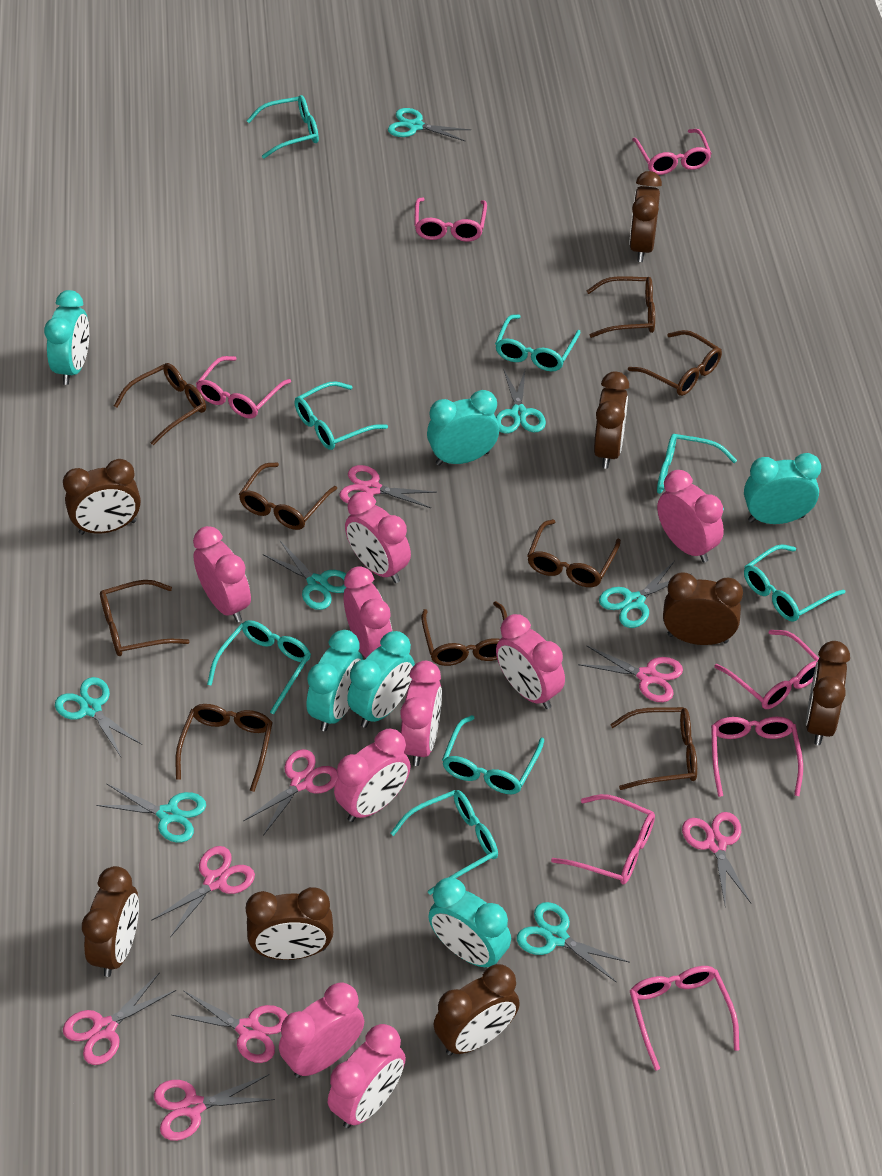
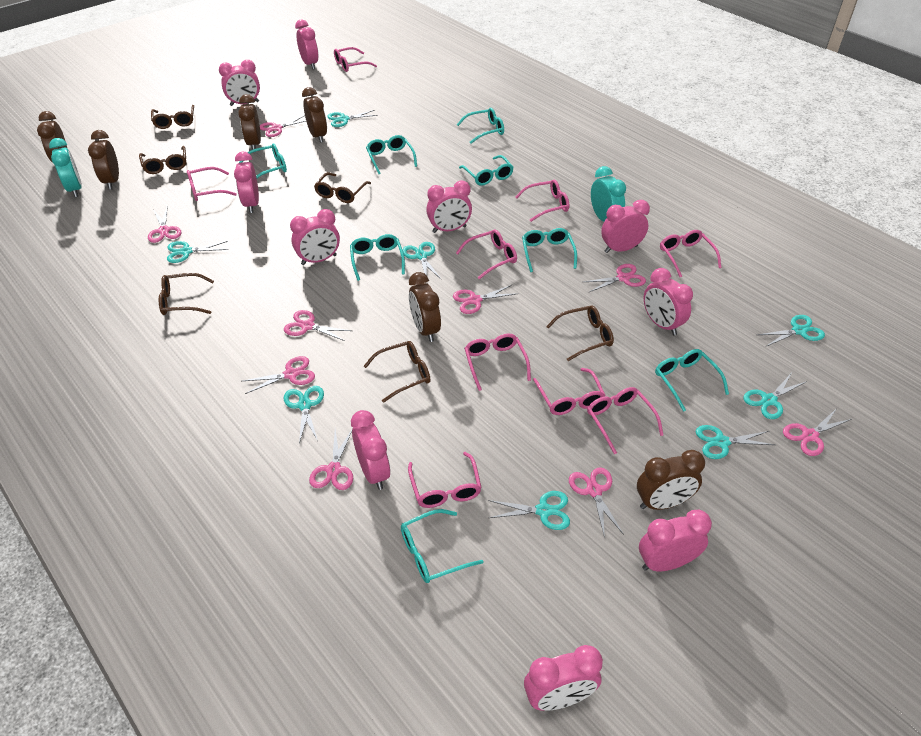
brown clock: 8 -> 6
brown glasses: 9 -> 6
pink clock: 9 -> 10
pink glasses: 7 -> 9
pink scissors: 8 -> 9
turquoise clock: 6 -> 2
turquoise scissors: 7 -> 8

